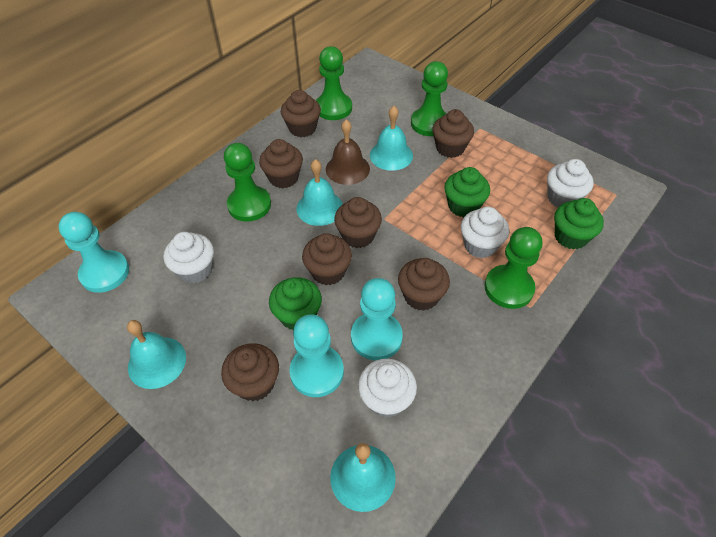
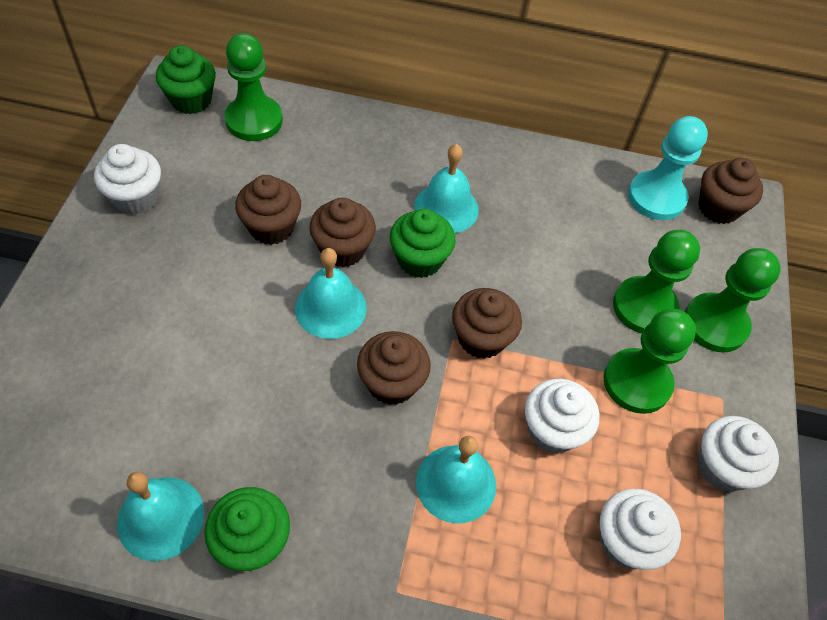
brown bell: 1 -> 0
brown cupcake: 7 -> 5
turquoise pawn: 3 -> 1

